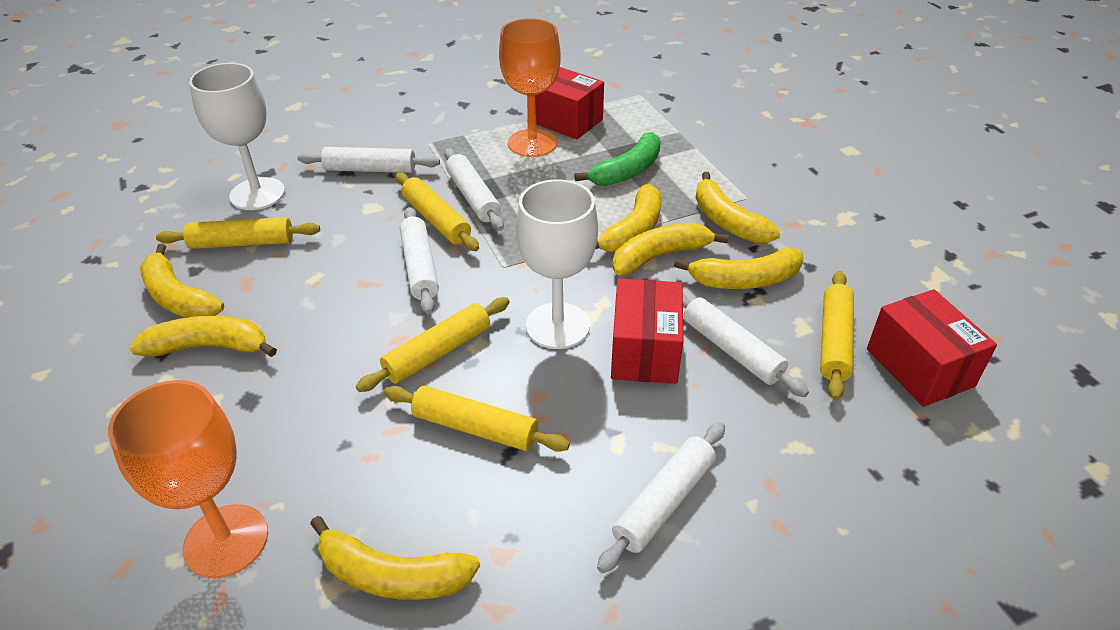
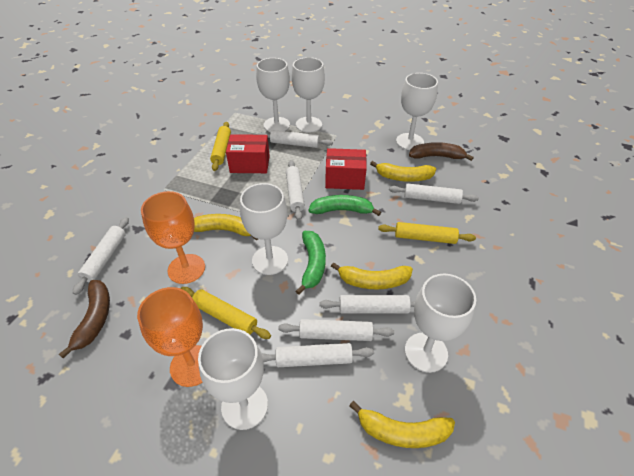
brown banana: 0 -> 2
green banana: 1 -> 2
red box: 3 -> 2
white goblet: 2 -> 6
white rolling pin: 5 -> 7
yellow banana: 7 -> 4
yellow rolling pin: 5 -> 3

